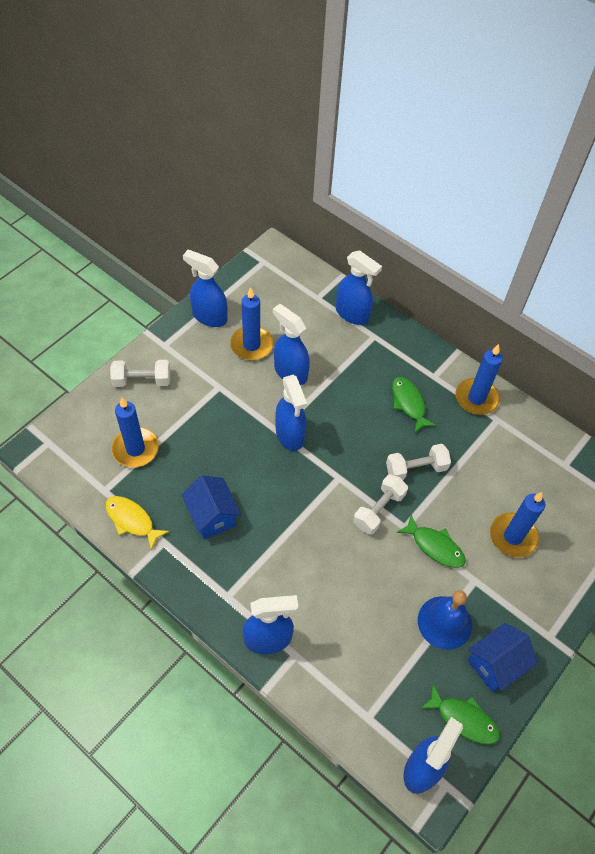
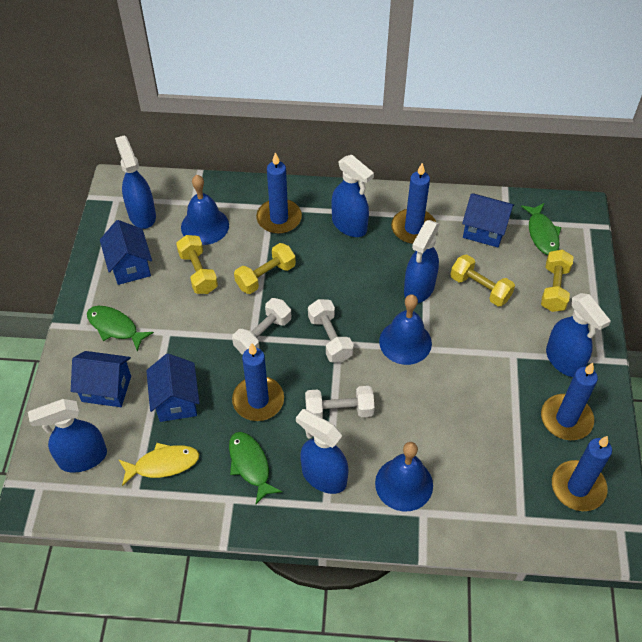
blue bell: 1 -> 3
blue candle: 4 -> 5
blue house: 2 -> 4
yellow dumbbell: 0 -> 4

